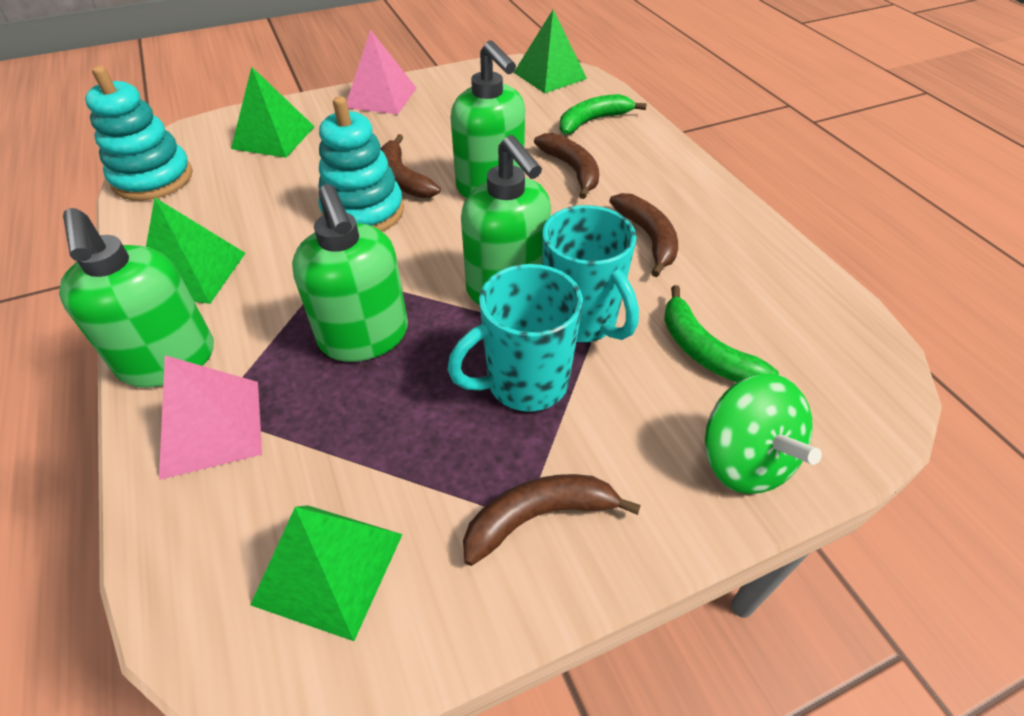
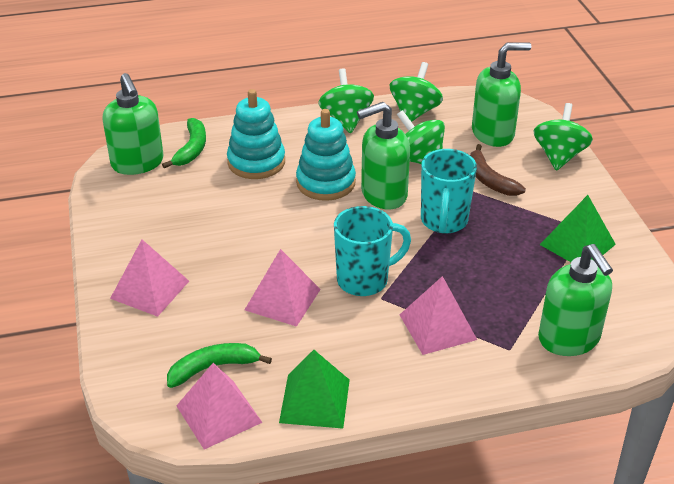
brown banana: 4 -> 1
green pyramid: 4 -> 2
green spinning top: 1 -> 4
pink pyramid: 2 -> 4

